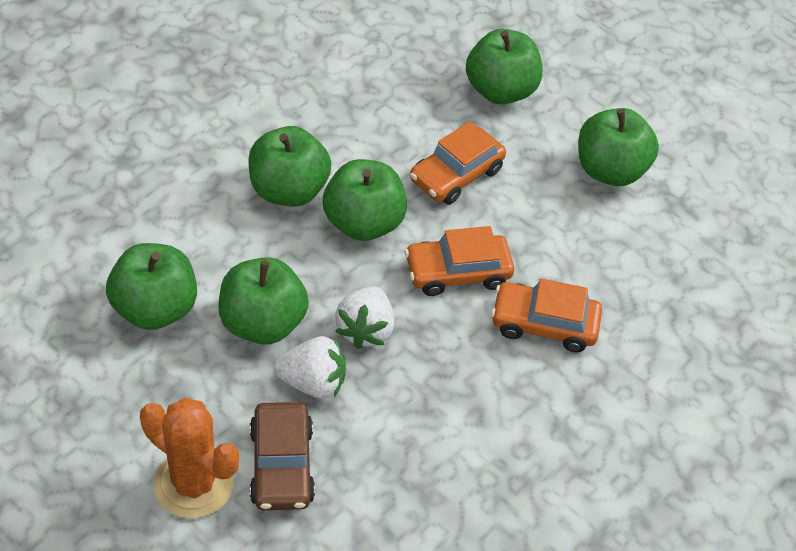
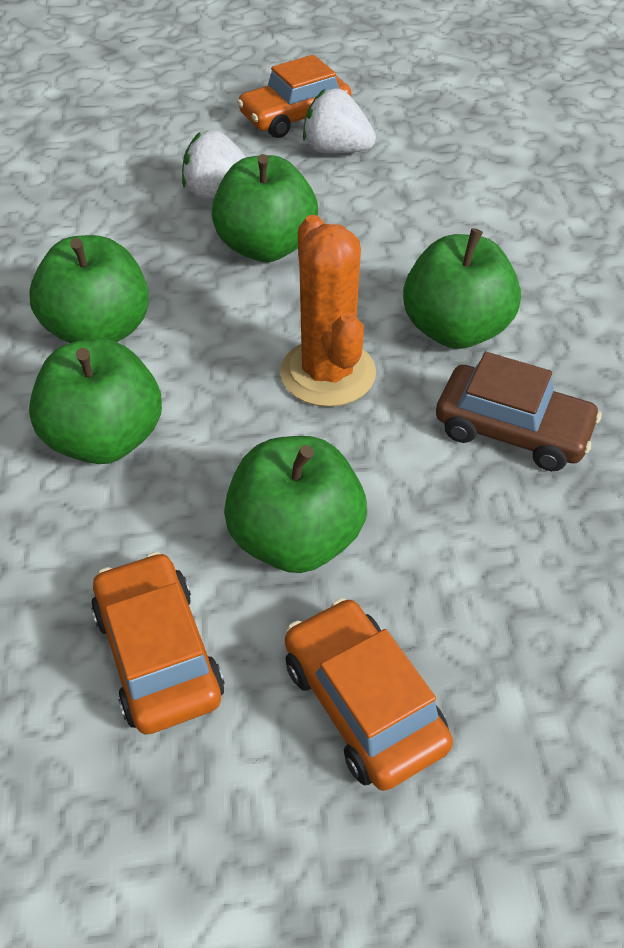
green apple: 6 -> 5

